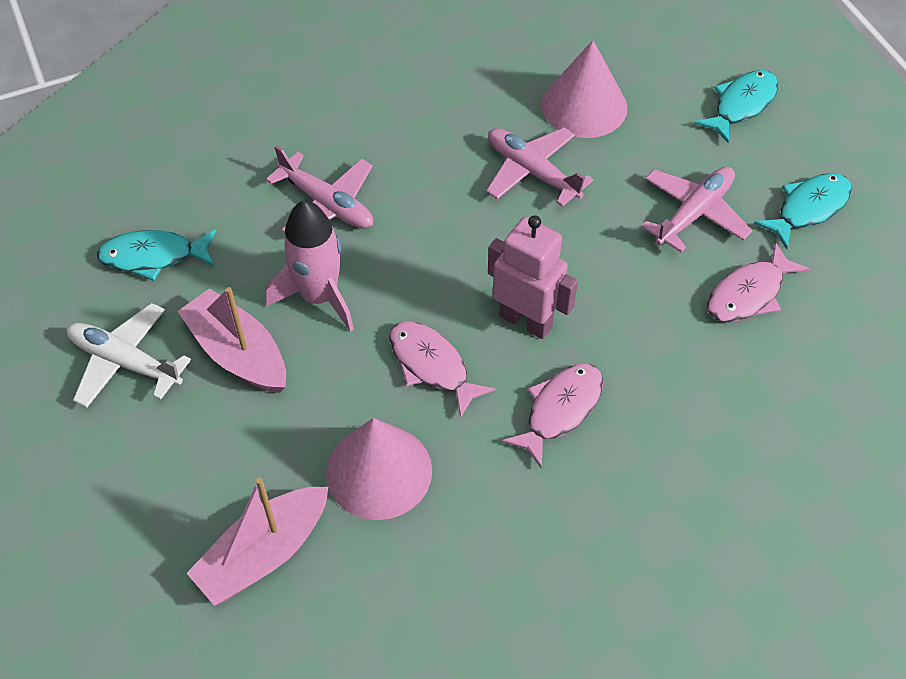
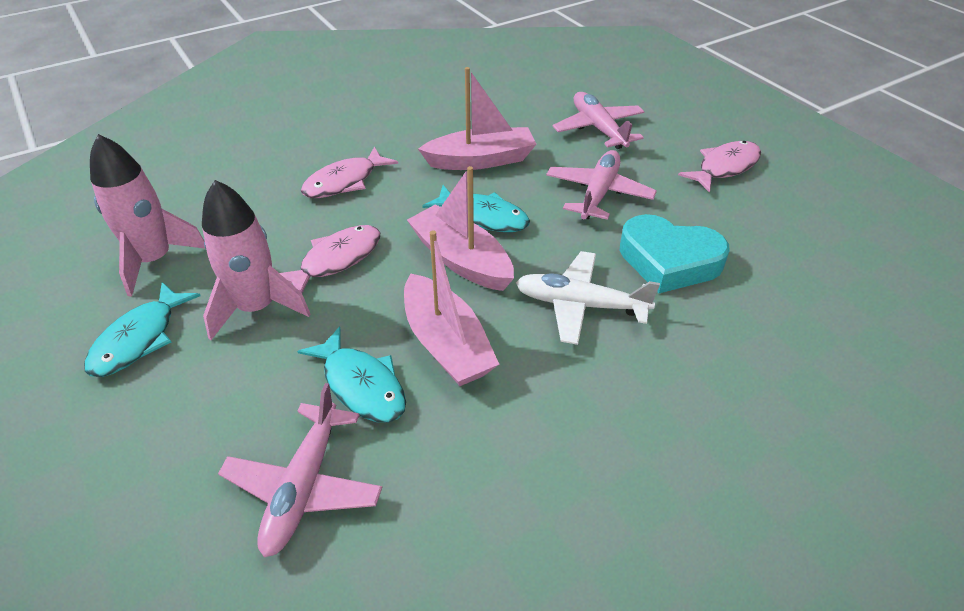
pink boat: 2 -> 3
pink cone: 2 -> 0
pink robot: 1 -> 0
pink rocket: 1 -> 2
turquoise heart: 0 -> 1

